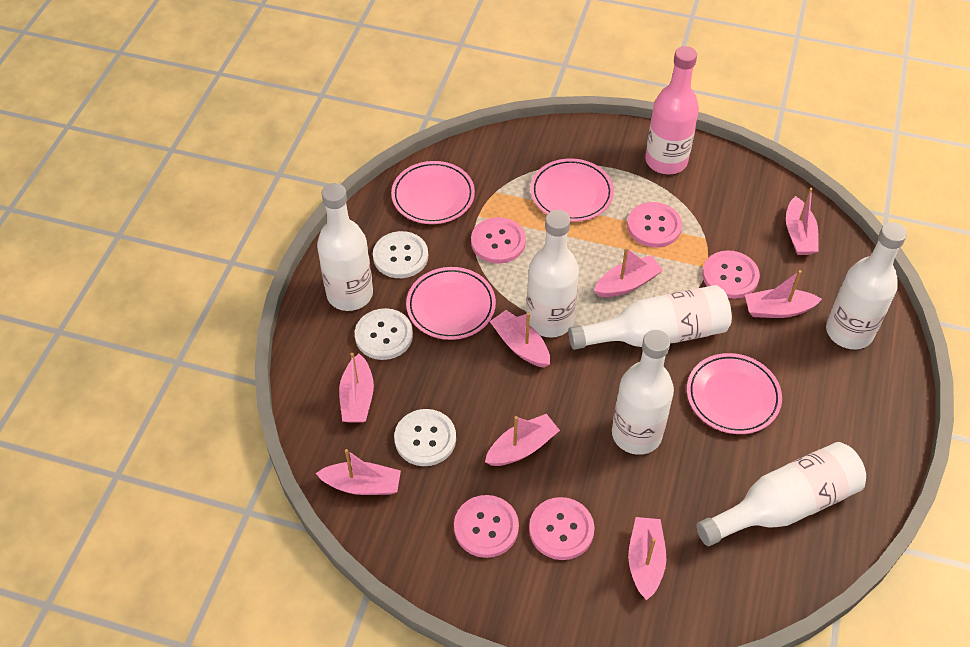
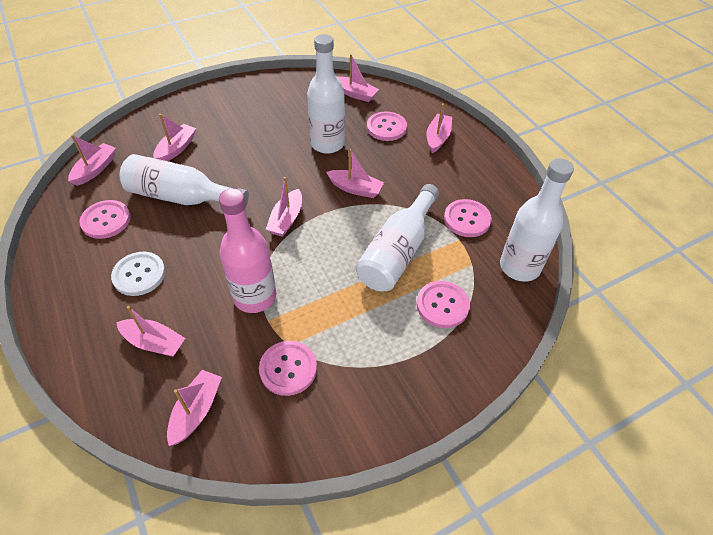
pink plate: 4 -> 0
white bottle: 6 -> 4
white button: 3 -> 1

